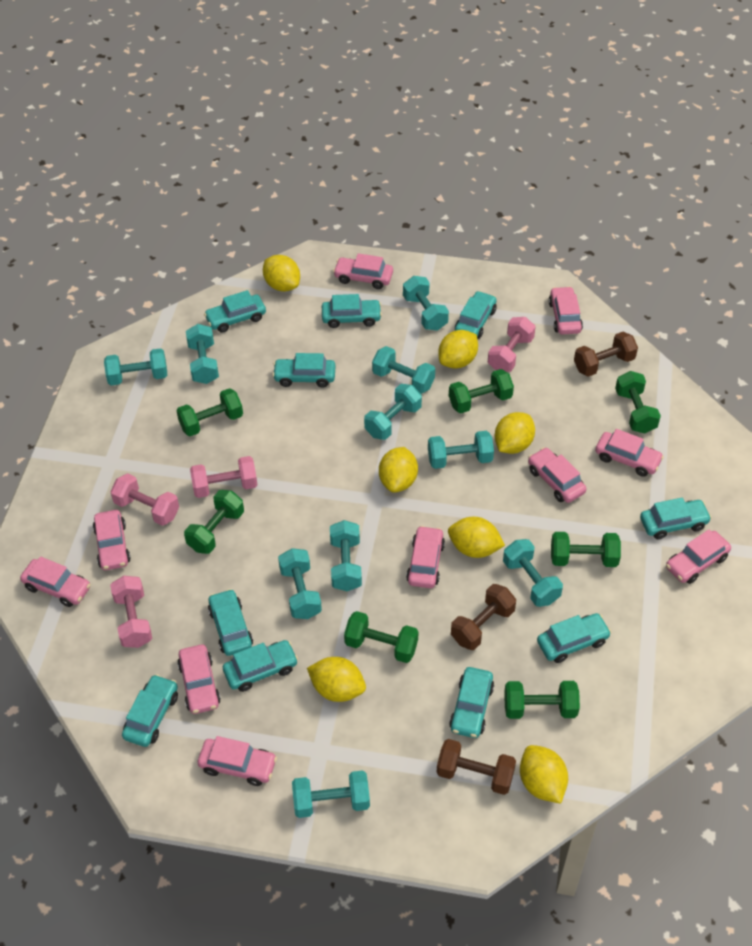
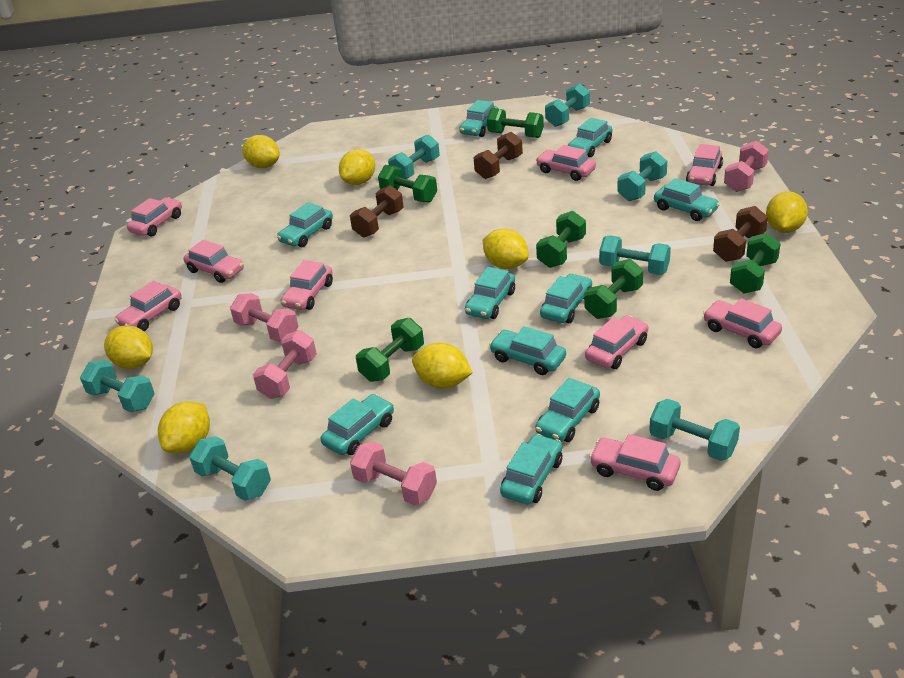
green dumbbell: 7 -> 6
pink car: 10 -> 9
turquoise dumbbell: 10 -> 7

